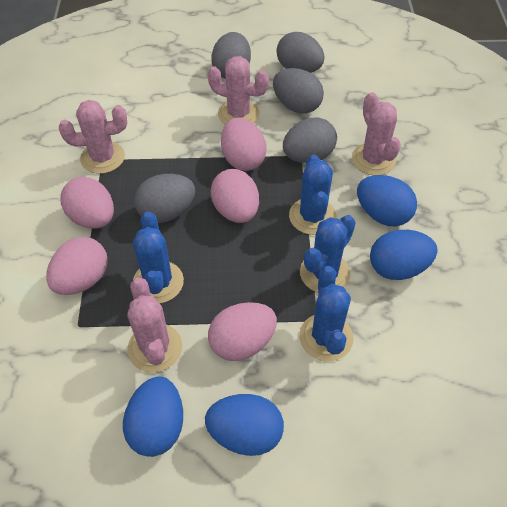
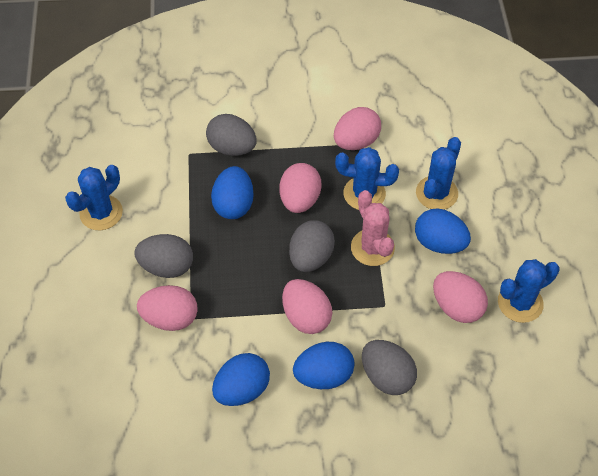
grey egg: 5 -> 4
pink cactus: 4 -> 1

